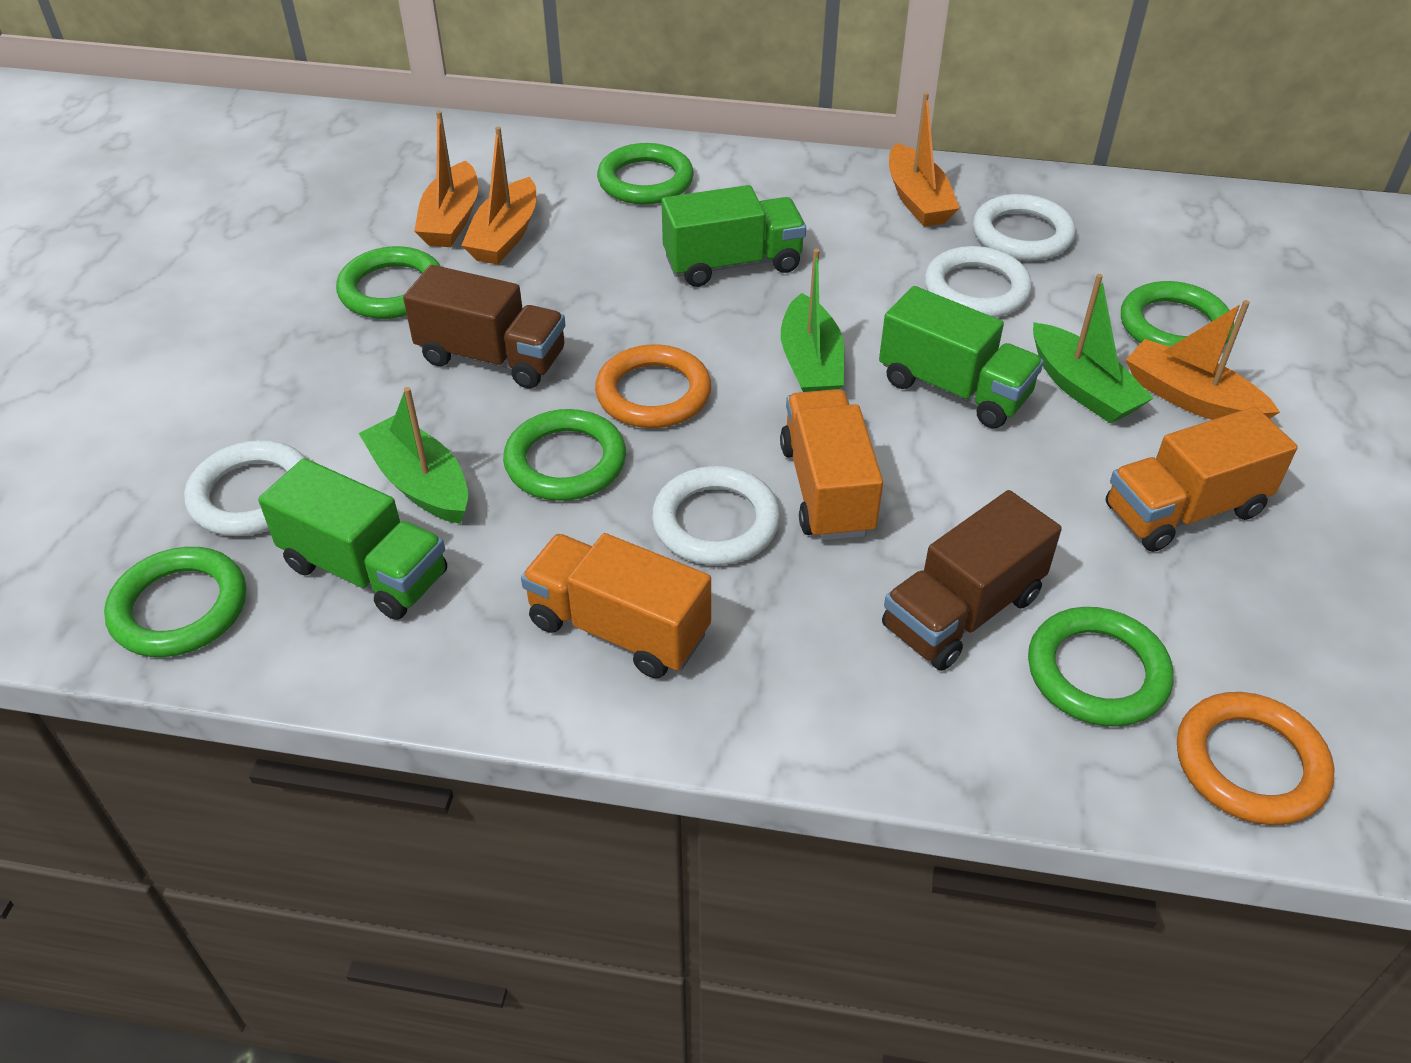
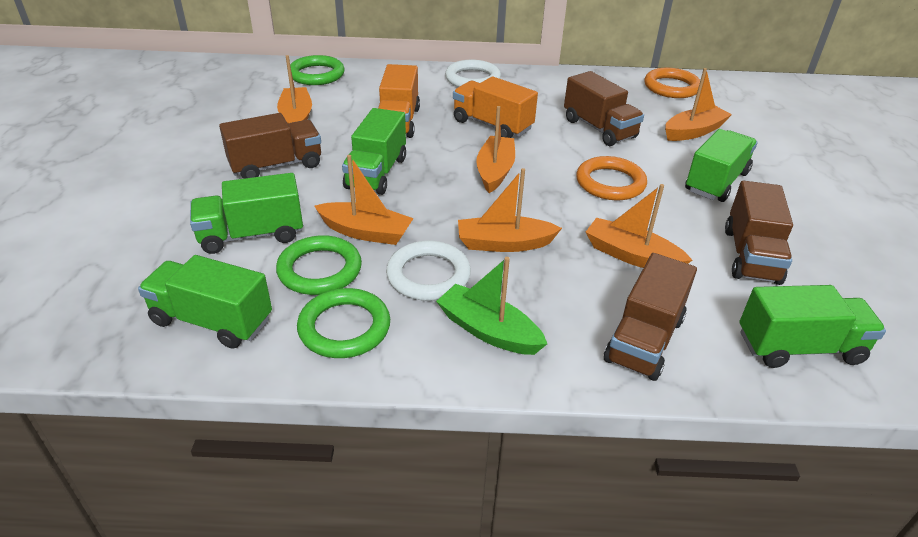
brown truck: 2 -> 4
green boat: 3 -> 1
green ring: 6 -> 3
green truck: 3 -> 5
orange boat: 4 -> 6
orange truck: 3 -> 2
white ring: 4 -> 2

